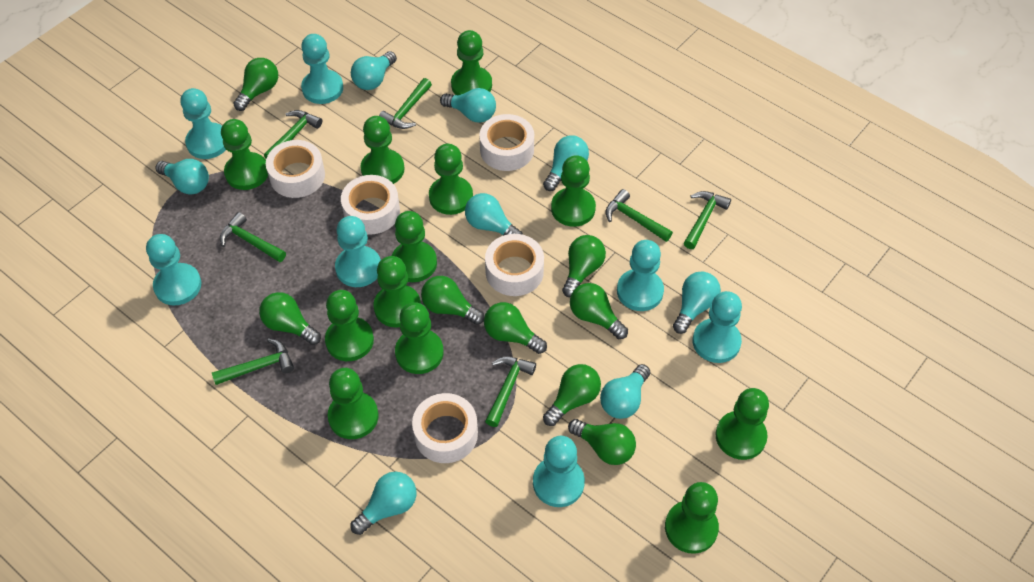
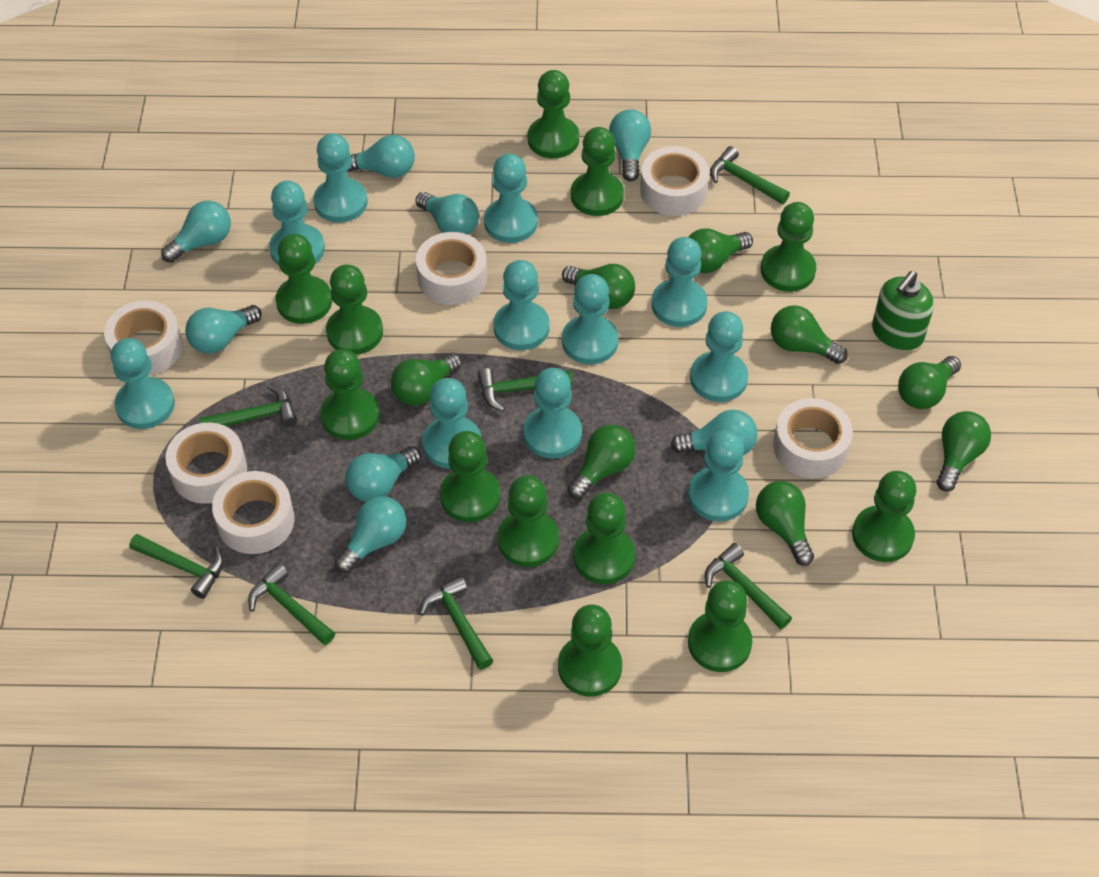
green soap dispenser: 0 -> 1
turquoise pawn: 7 -> 11
white tape: 5 -> 6

